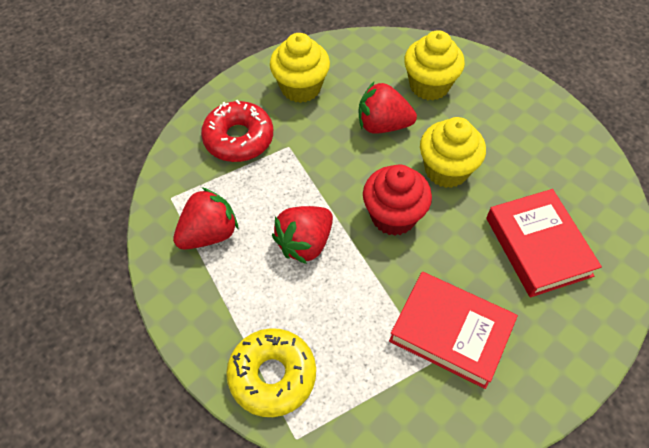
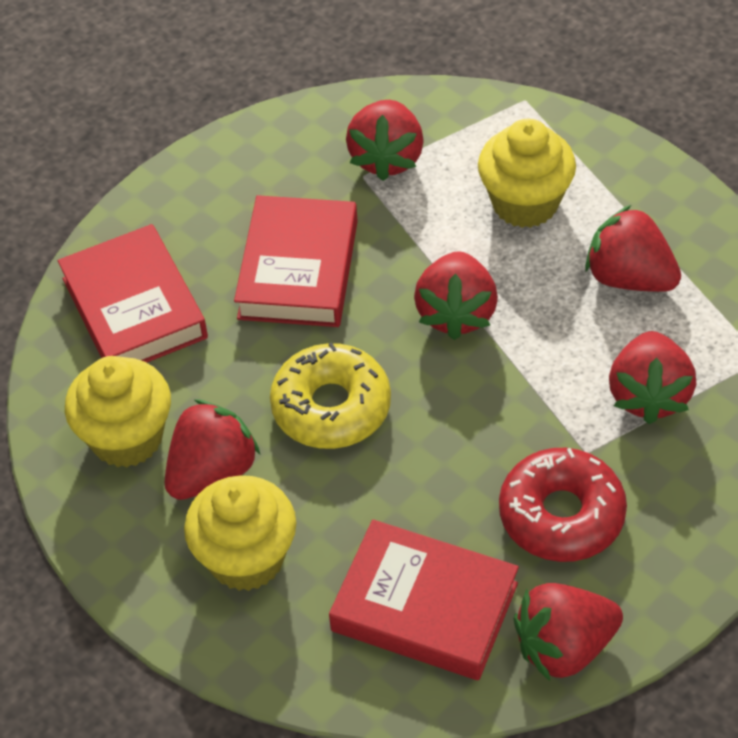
red book: 2 -> 3
red cupcake: 1 -> 0
red strawberry: 3 -> 6

